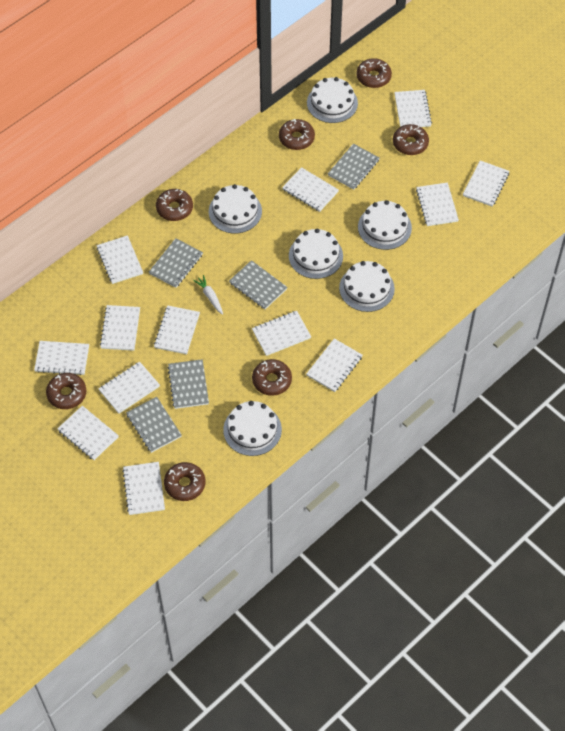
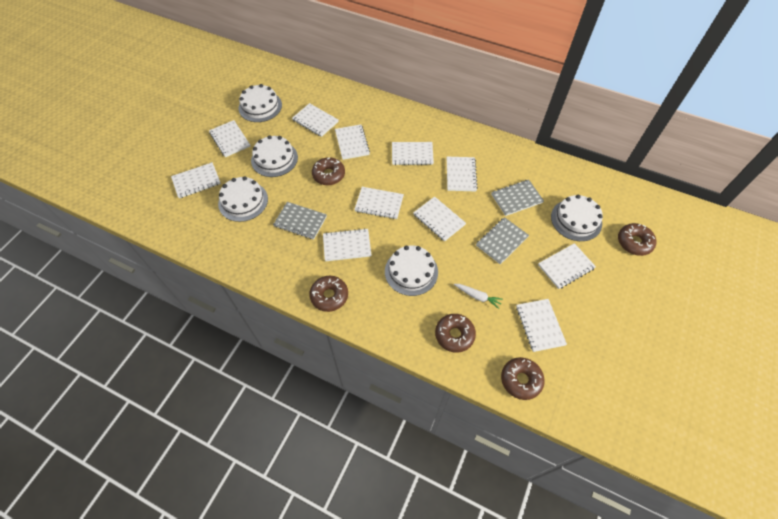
brown donut: 7 -> 5
grey notebook: 5 -> 3
white cake: 6 -> 5
white notebook: 13 -> 11

